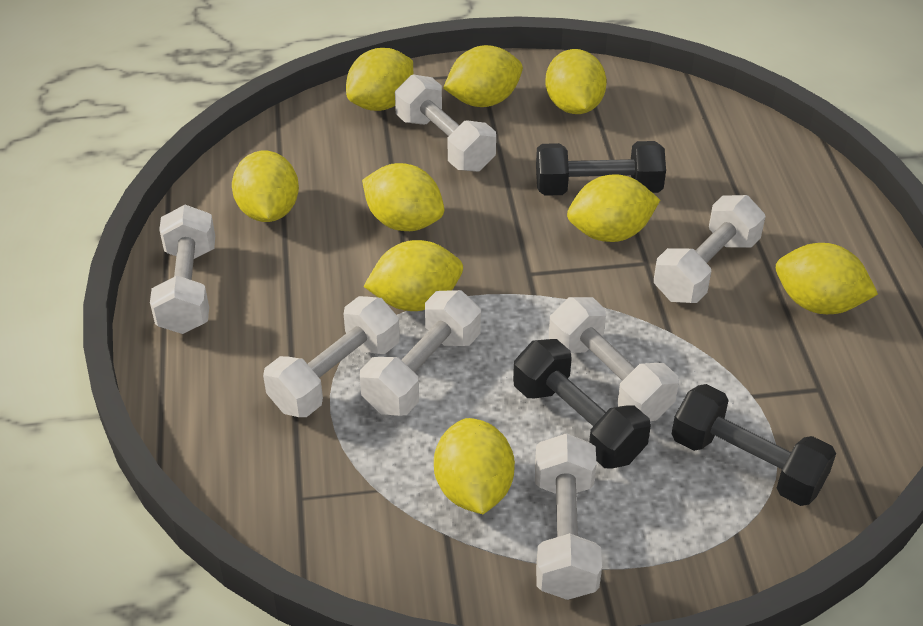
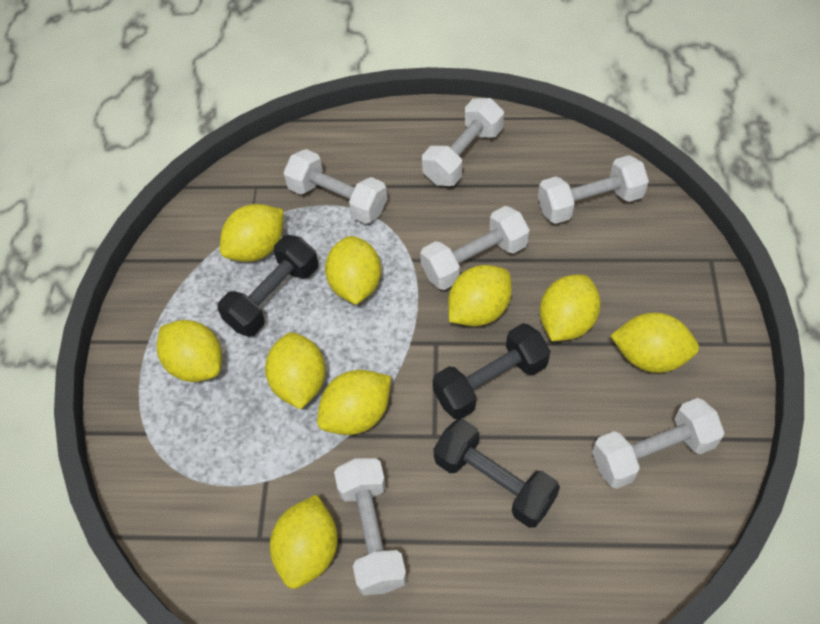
white dumbbell: 7 -> 6

